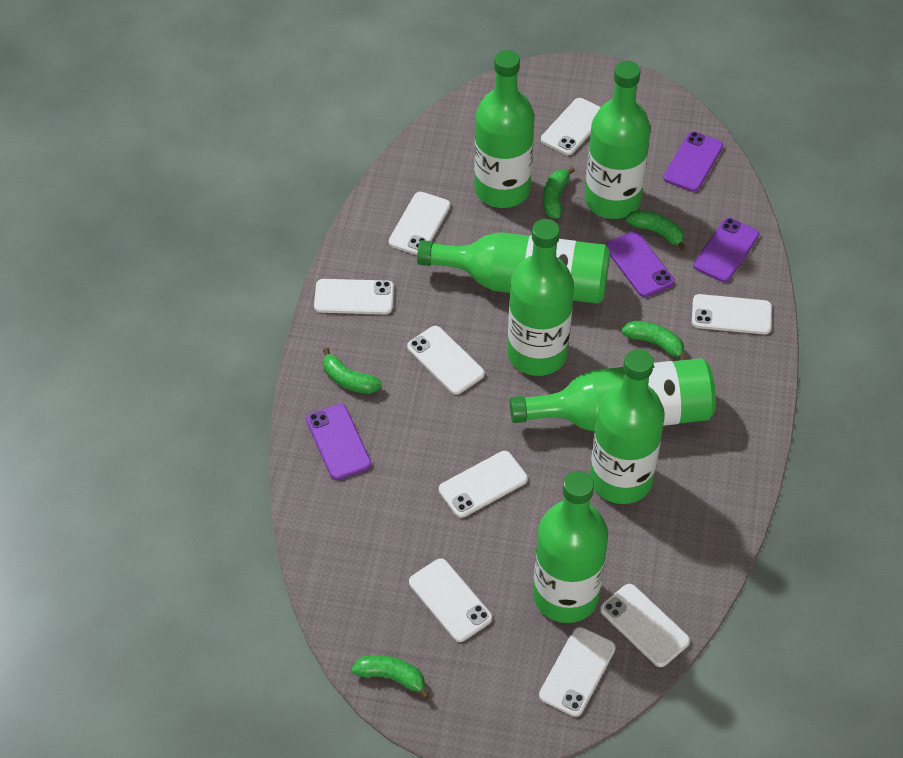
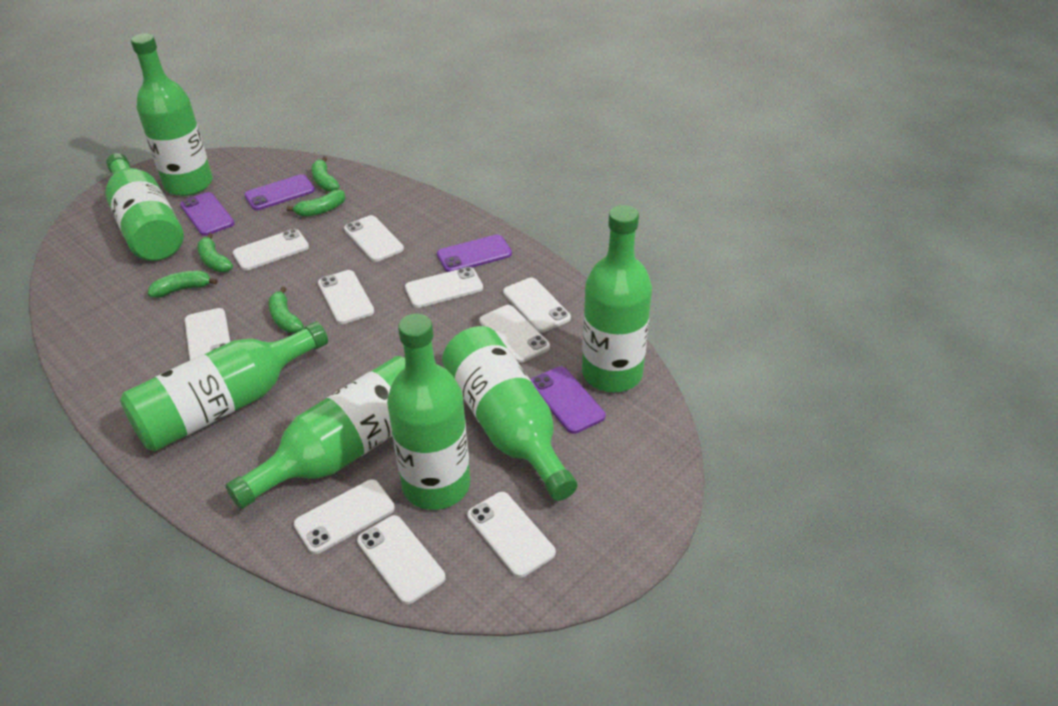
white phone: 9 -> 10

